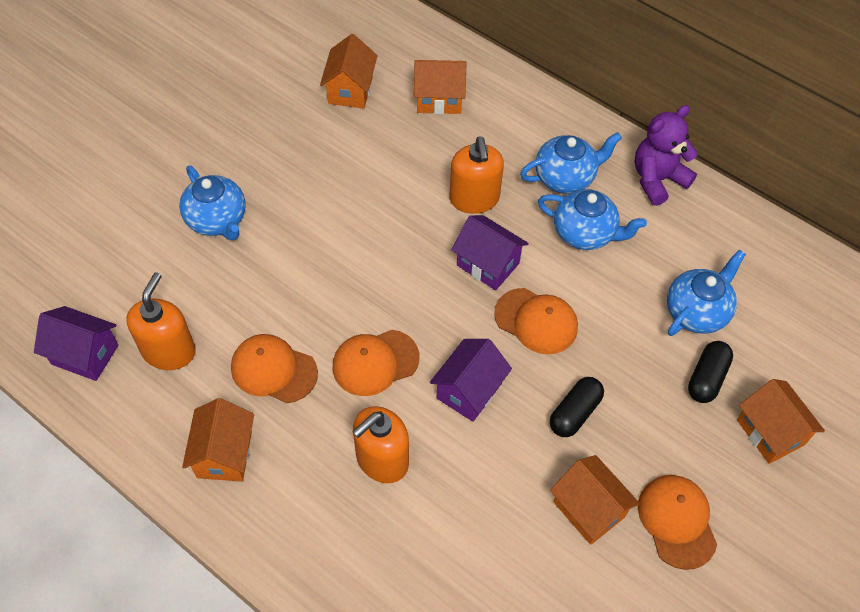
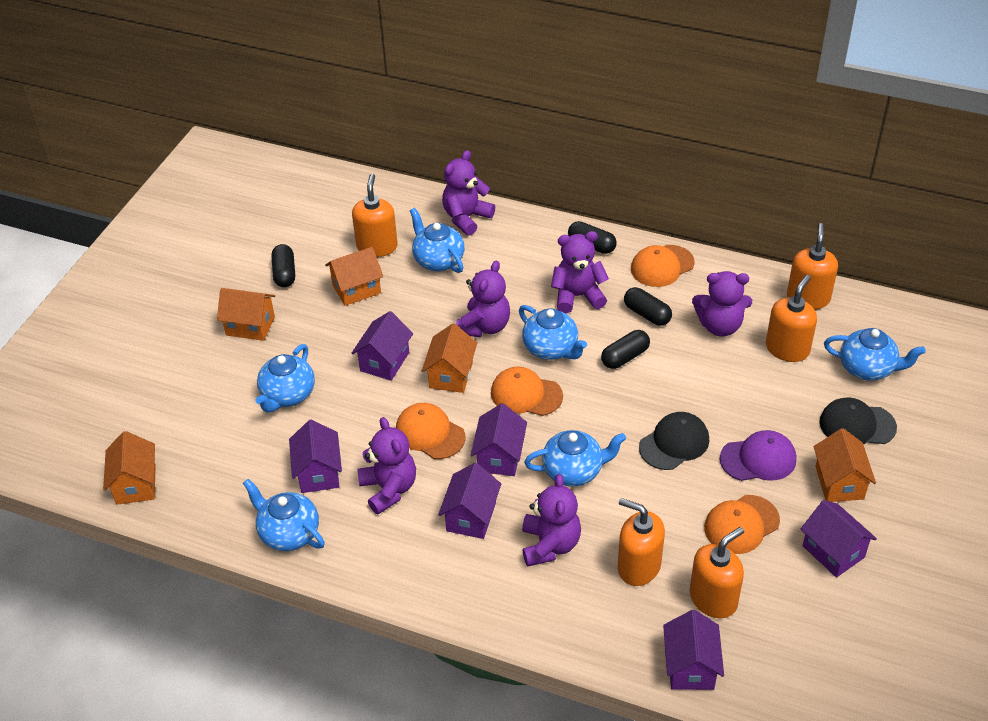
black cap: 0 -> 2
black capsule: 2 -> 4
blue teapot: 4 -> 6
orange soap dispenser: 3 -> 5
purple cap: 0 -> 1
purple house: 3 -> 6
purple teddy bear: 1 -> 6

